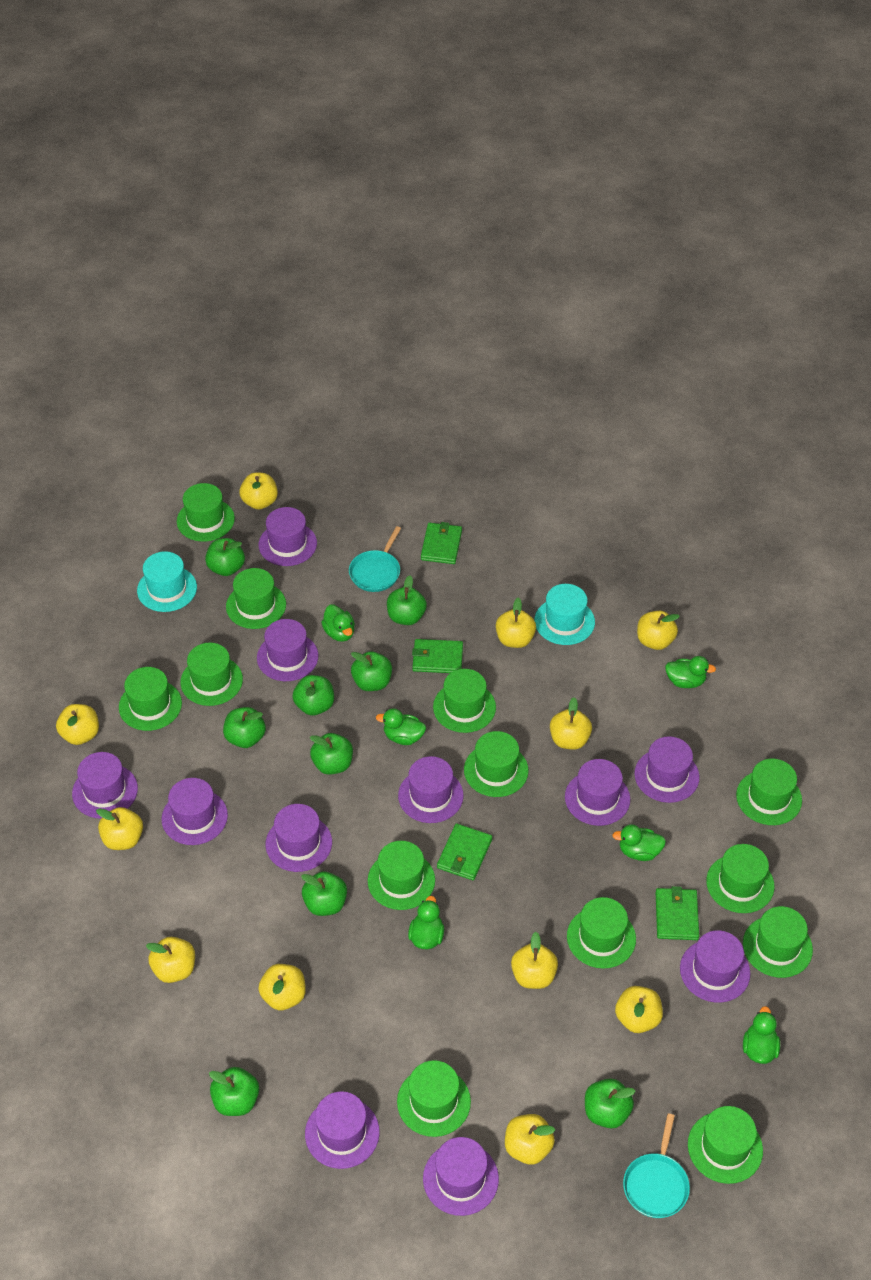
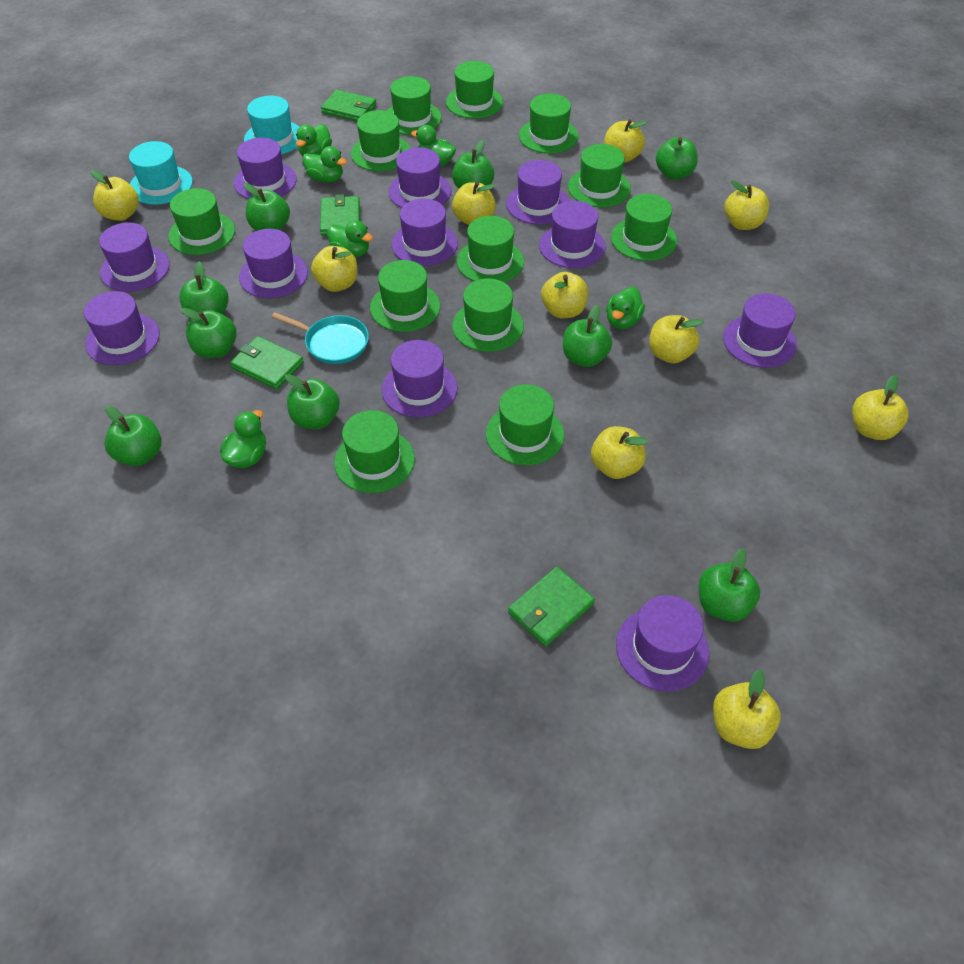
green hat: 13 -> 12
turquoise pan: 2 -> 1
yellow apple: 11 -> 10

